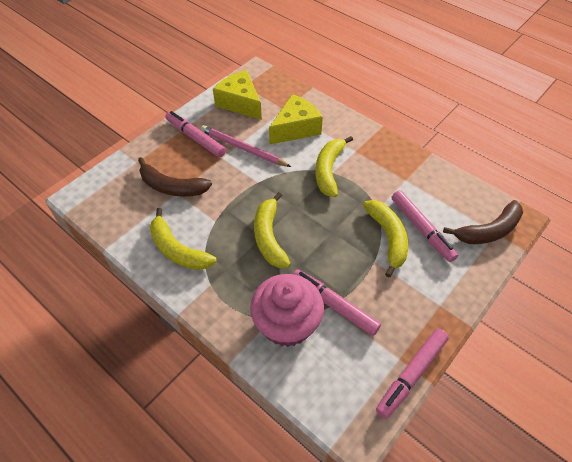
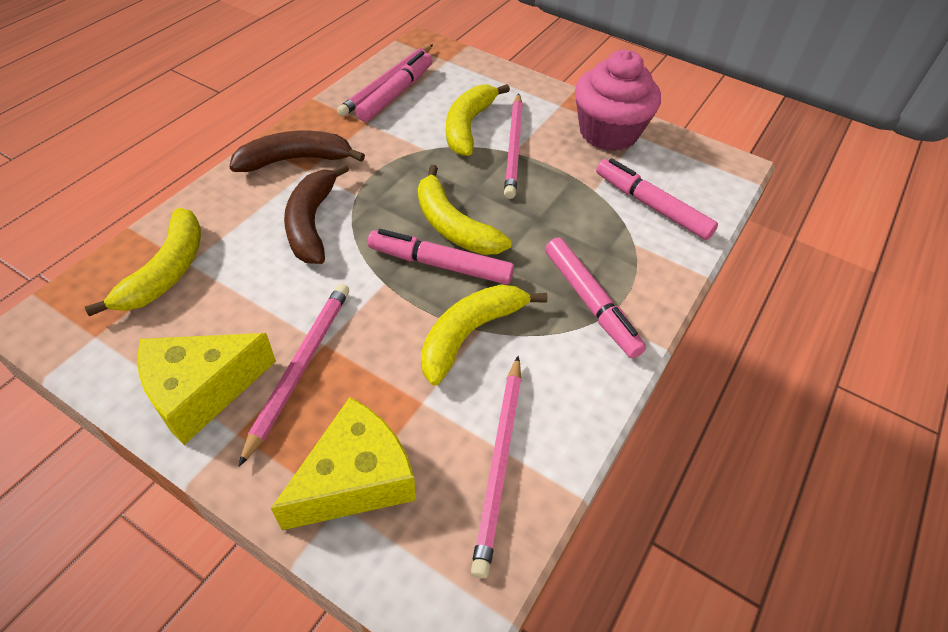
pink pencil: 1 -> 4

